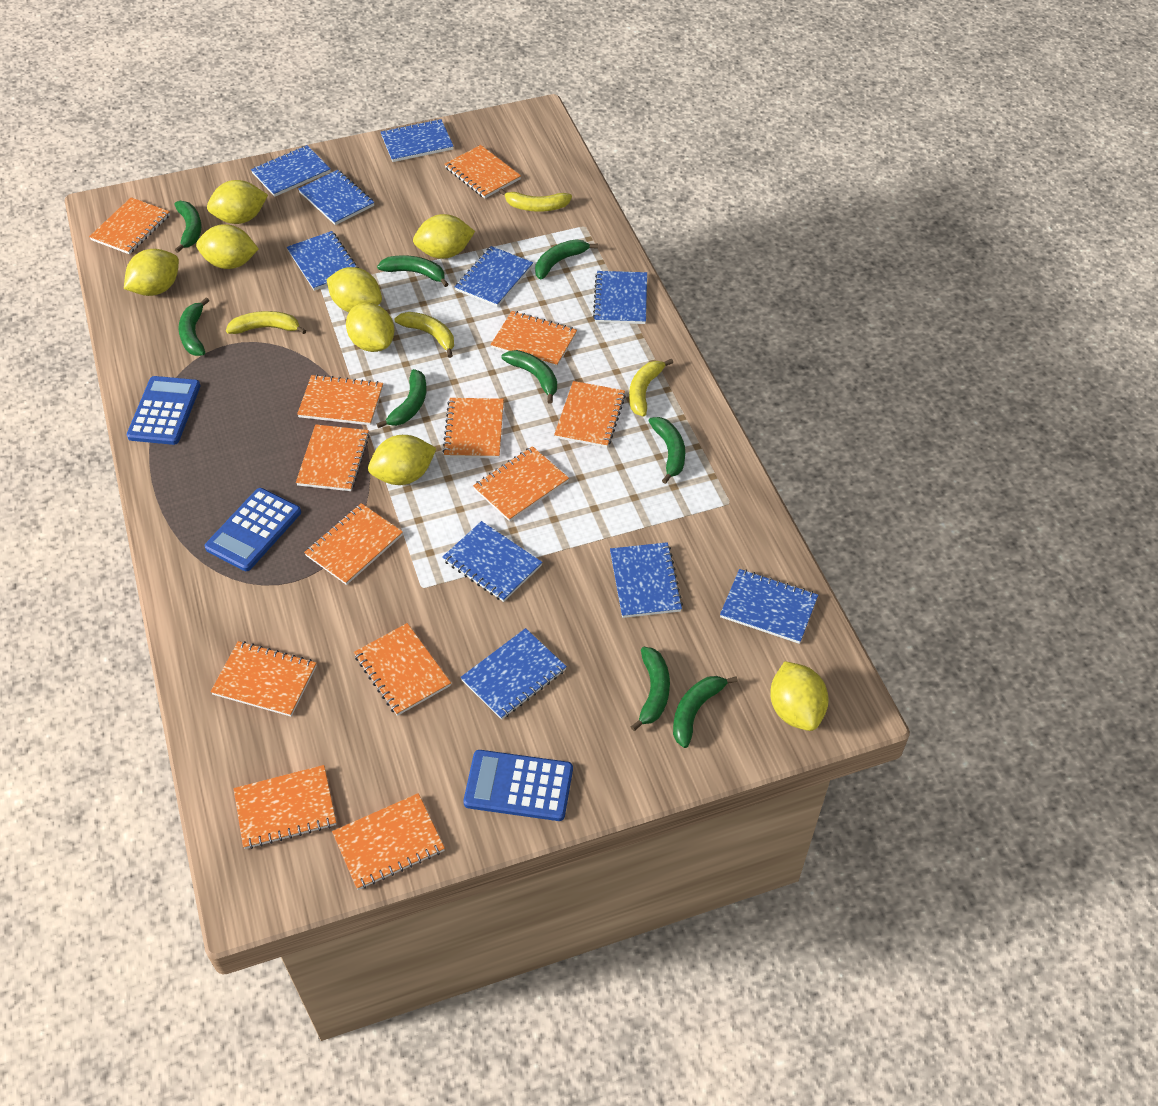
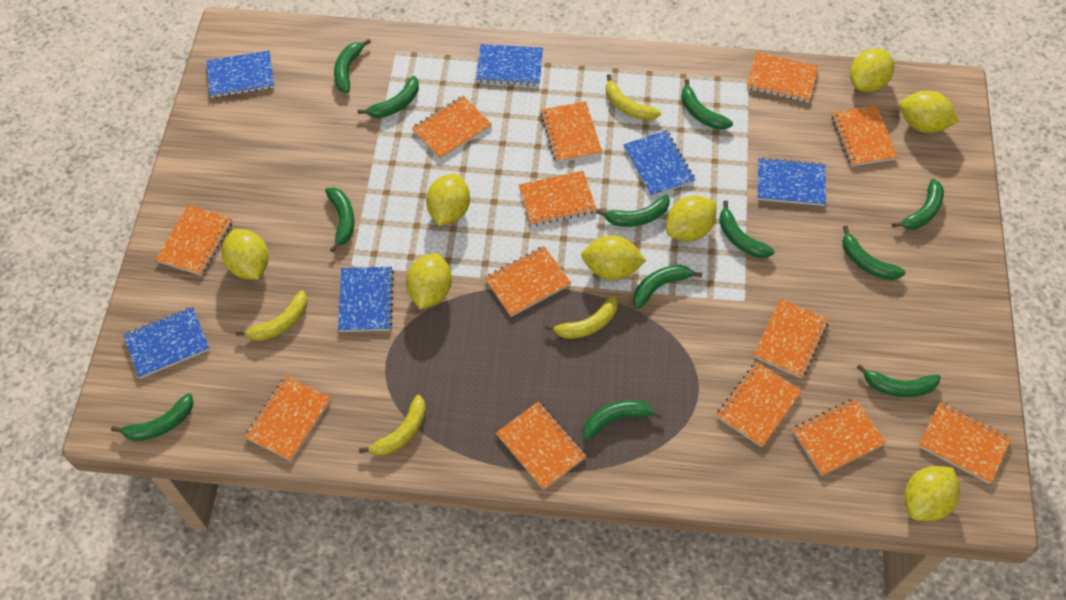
blue calculator: 3 -> 0
blue notebook: 10 -> 6
green banana: 9 -> 12

